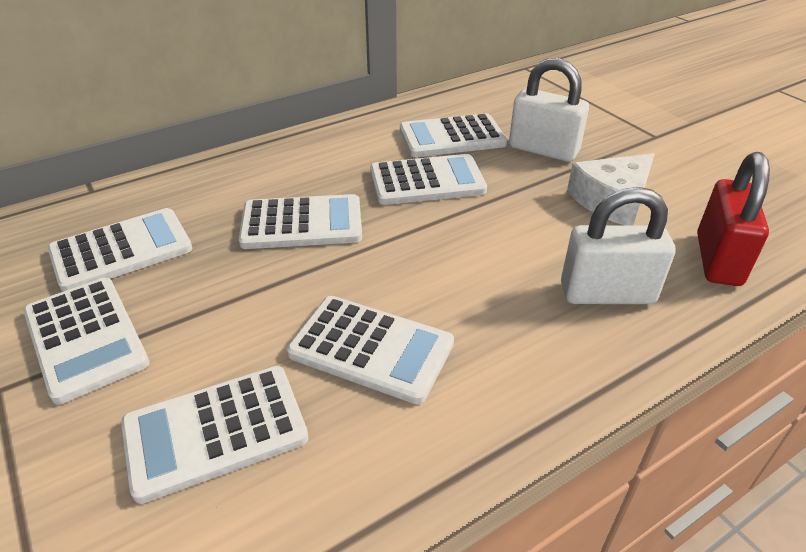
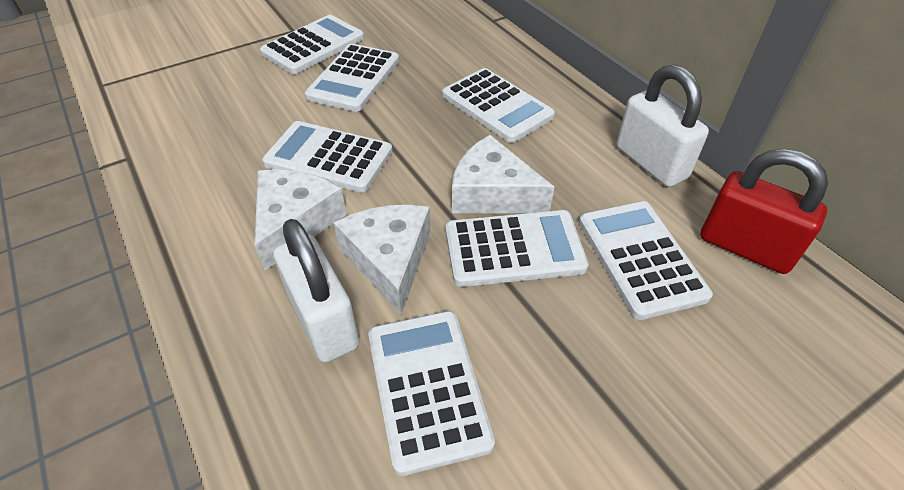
white cheese: 1 -> 3

